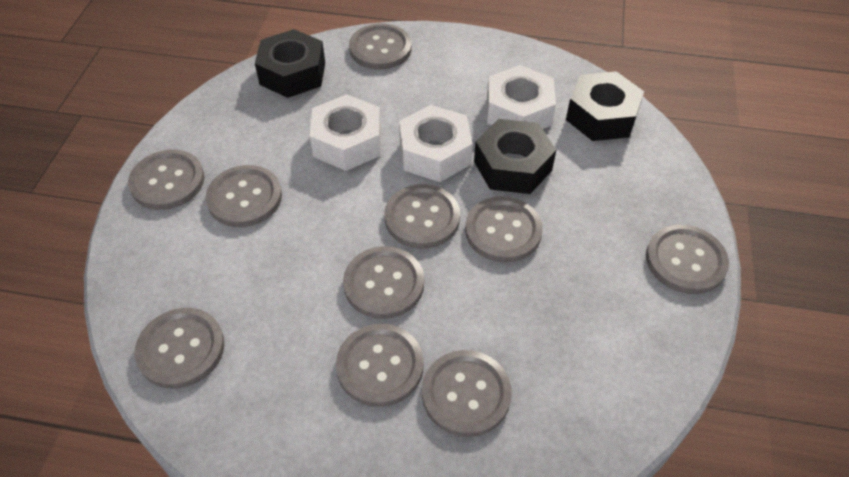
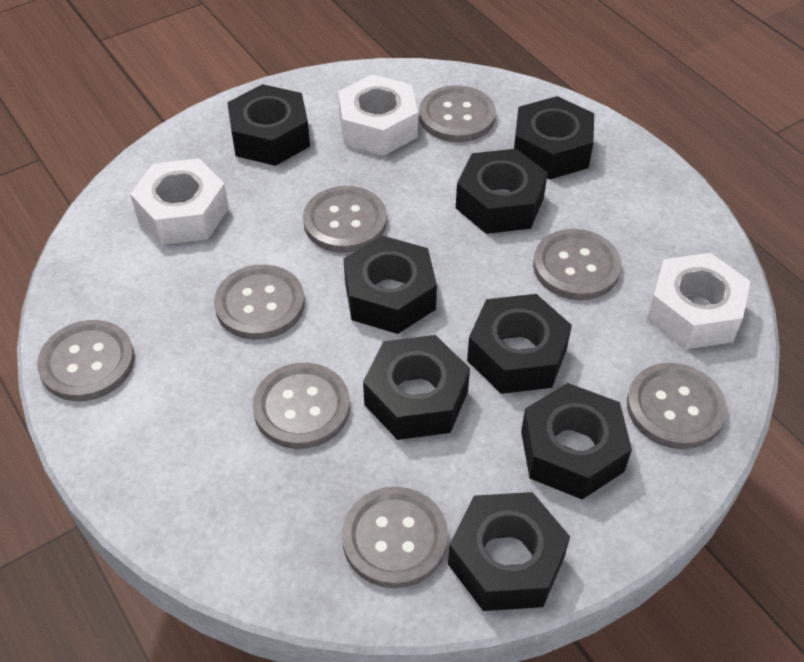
black nut: 3 -> 8
grey button: 10 -> 8

